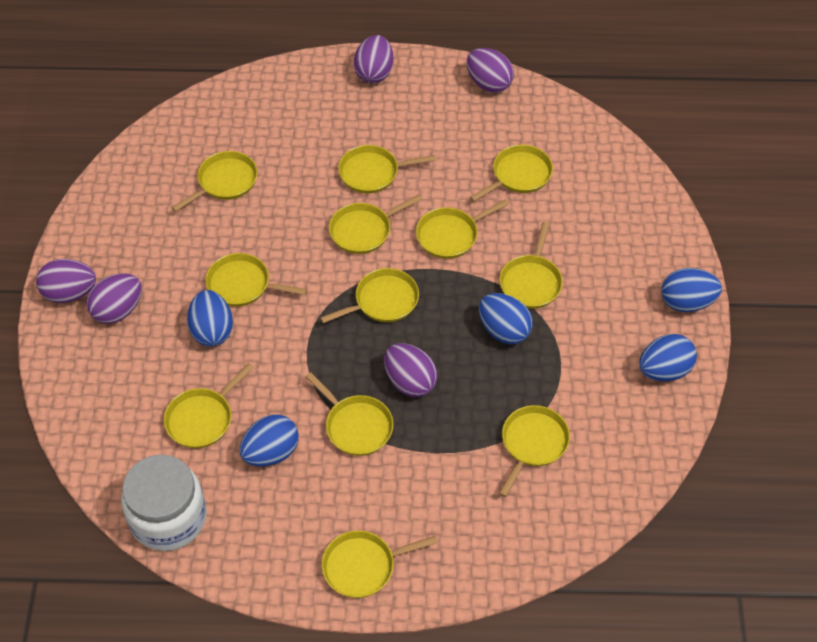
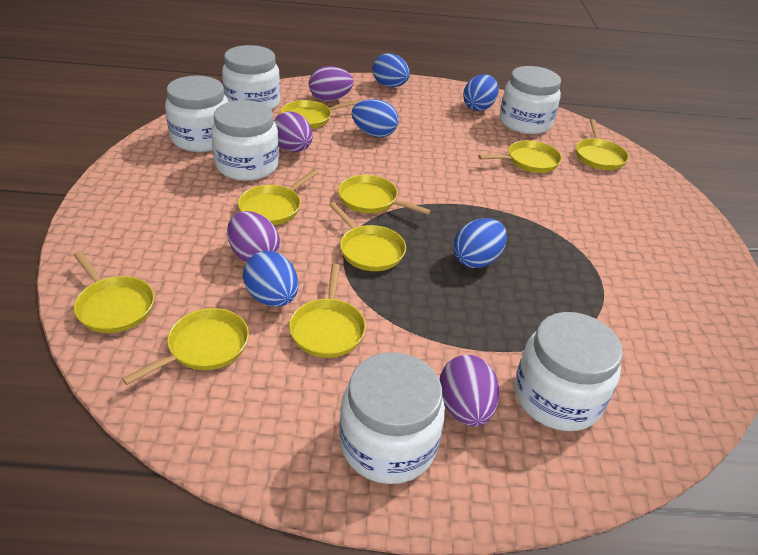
purple egg: 5 -> 4
white jar: 1 -> 6
yellow pan: 12 -> 9

